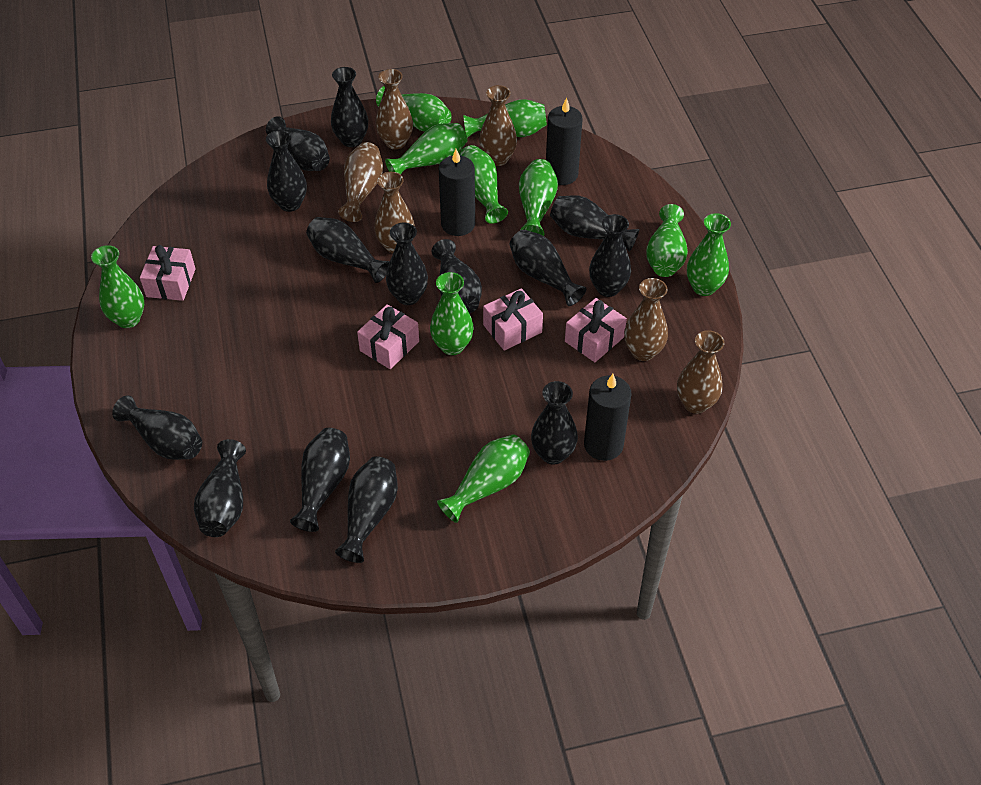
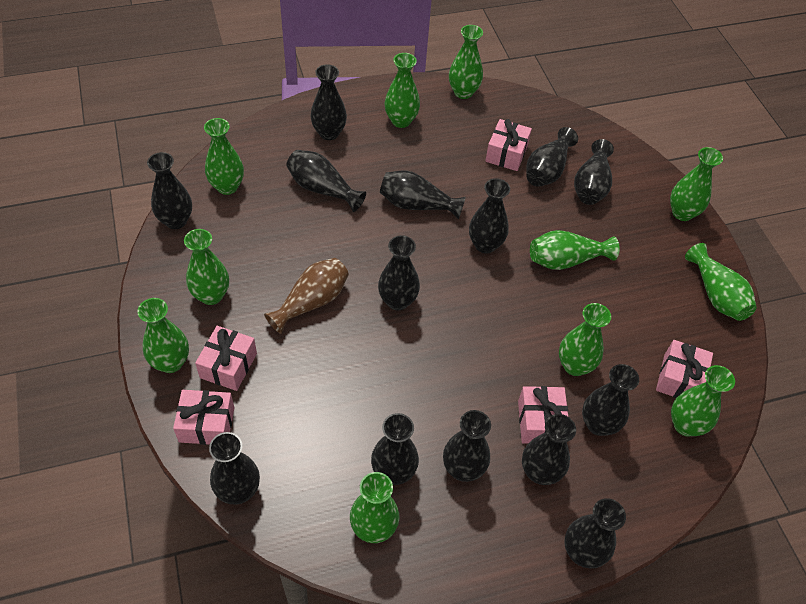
black candle: 3 -> 0
brown vase: 6 -> 1
green vase: 10 -> 11
pink gift: 4 -> 5

